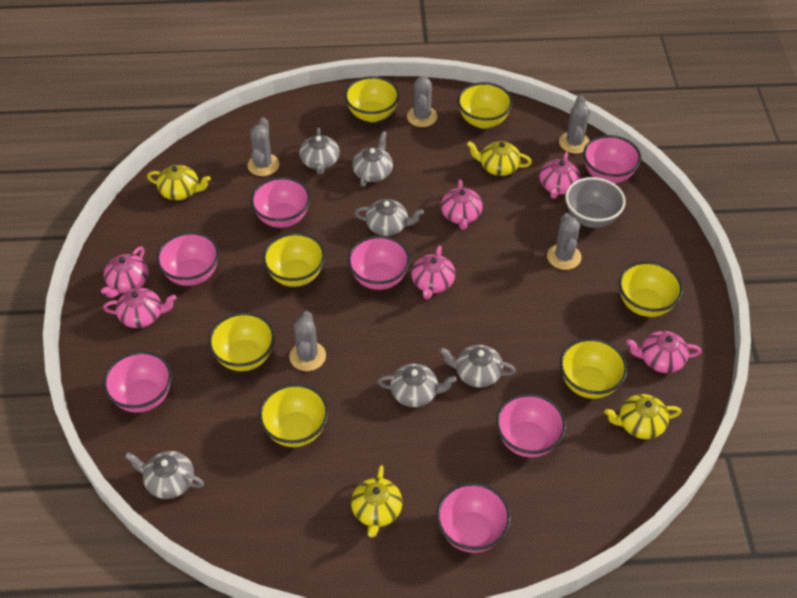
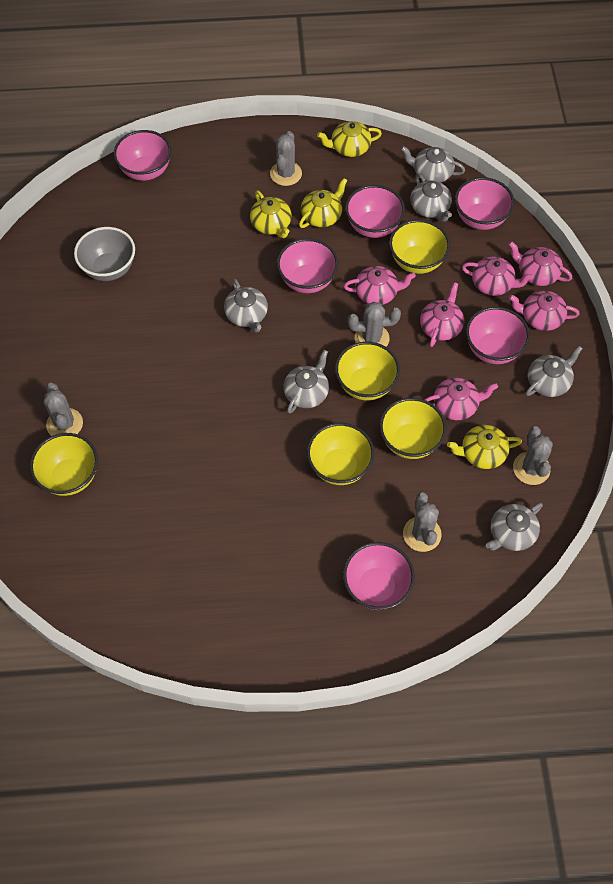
pink bowl: 7 -> 6
yellow bowl: 7 -> 5

